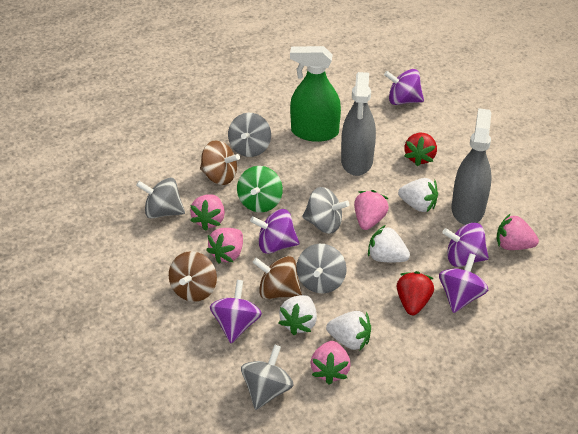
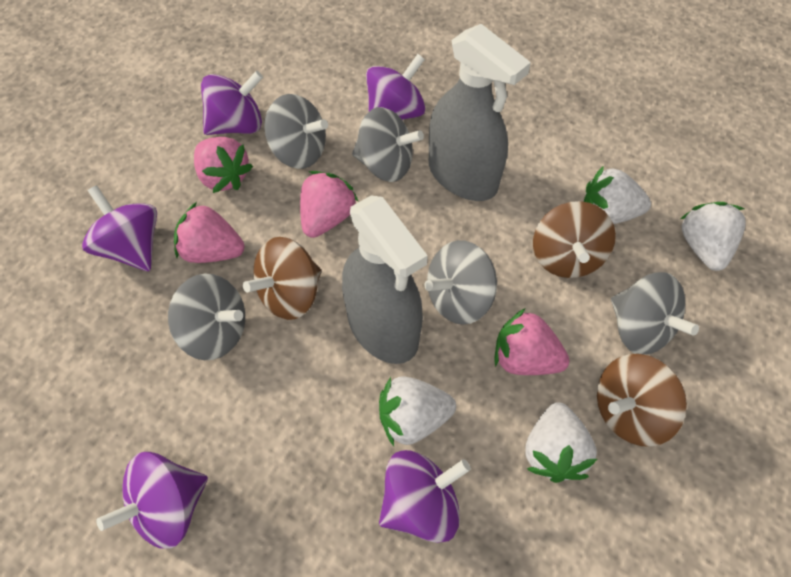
green spinning top: 1 -> 0
green spray bottle: 1 -> 0
pink strawberry: 5 -> 4
red strawberry: 2 -> 0

